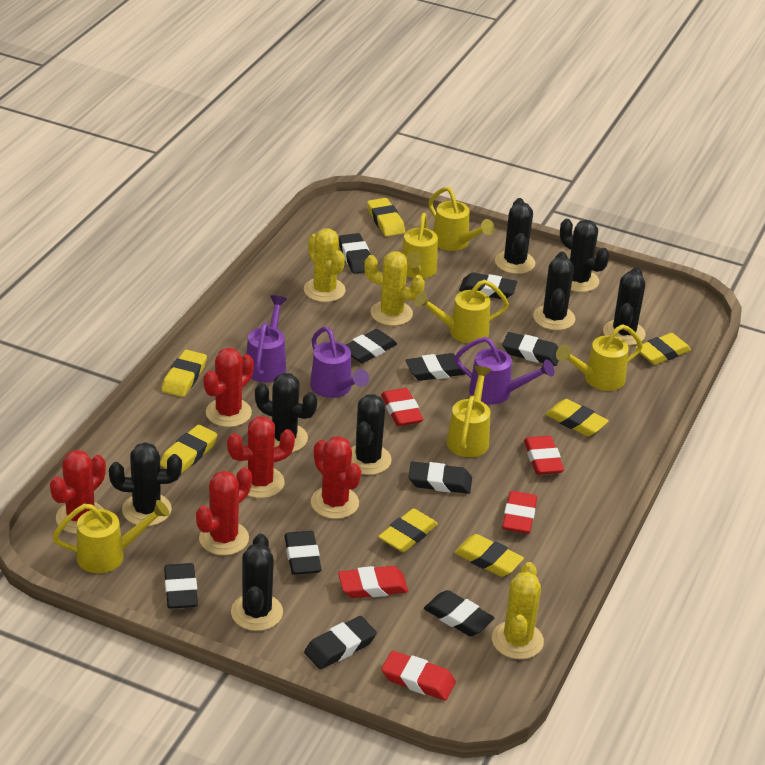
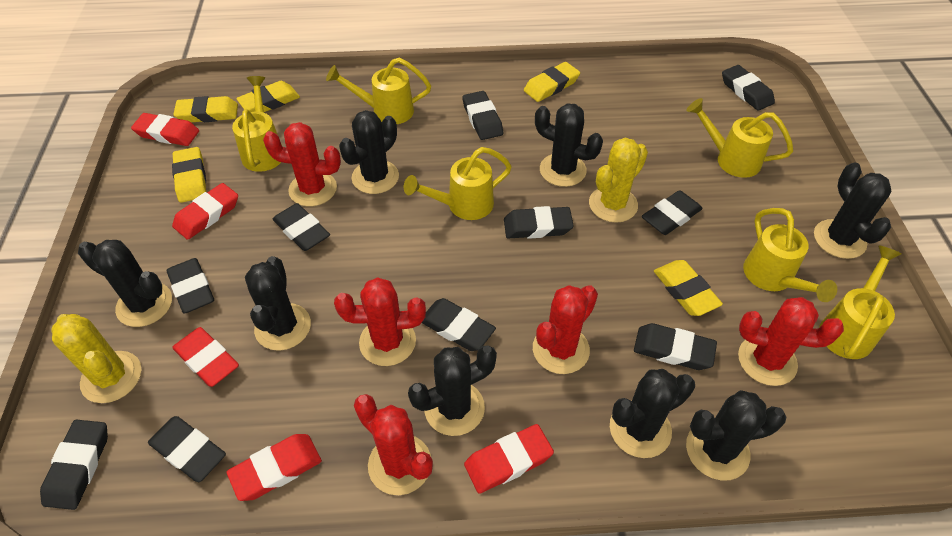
purple watering can: 3 -> 0
yellow cactus: 3 -> 2
yellow eraser: 7 -> 5

